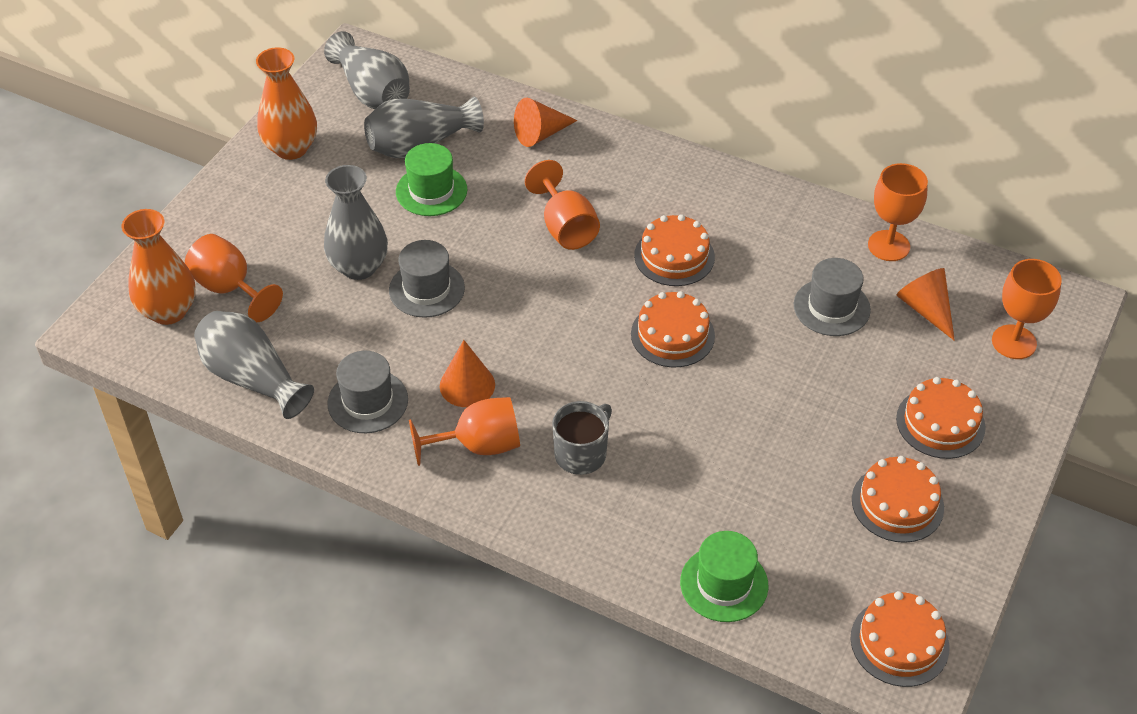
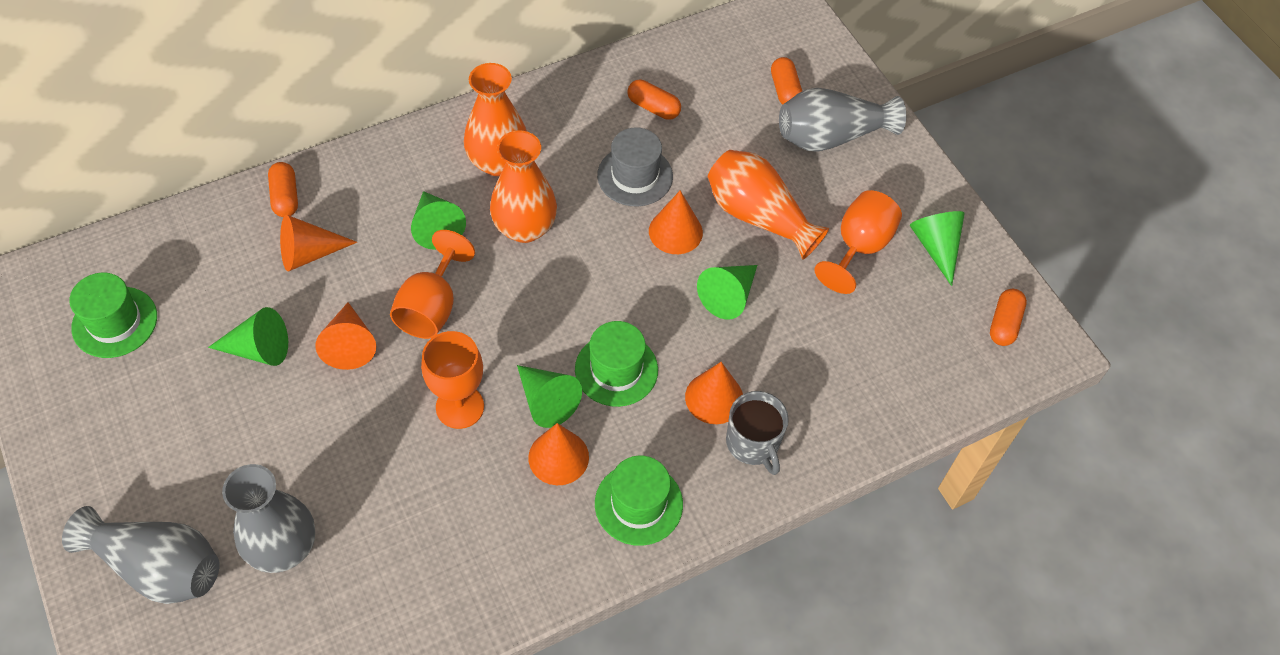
green cone: 0 -> 5
green hat: 2 -> 3
grey hat: 3 -> 1
grey vase: 4 -> 3
orange cake: 5 -> 0
orange capsule: 0 -> 4
orange cone: 3 -> 5
orange goblet: 5 -> 3
orange vase: 2 -> 3

